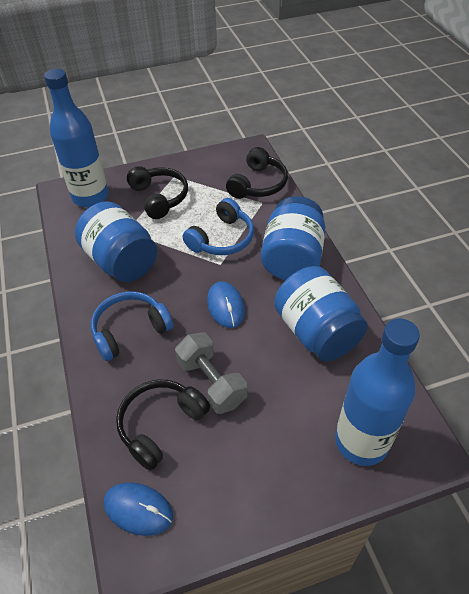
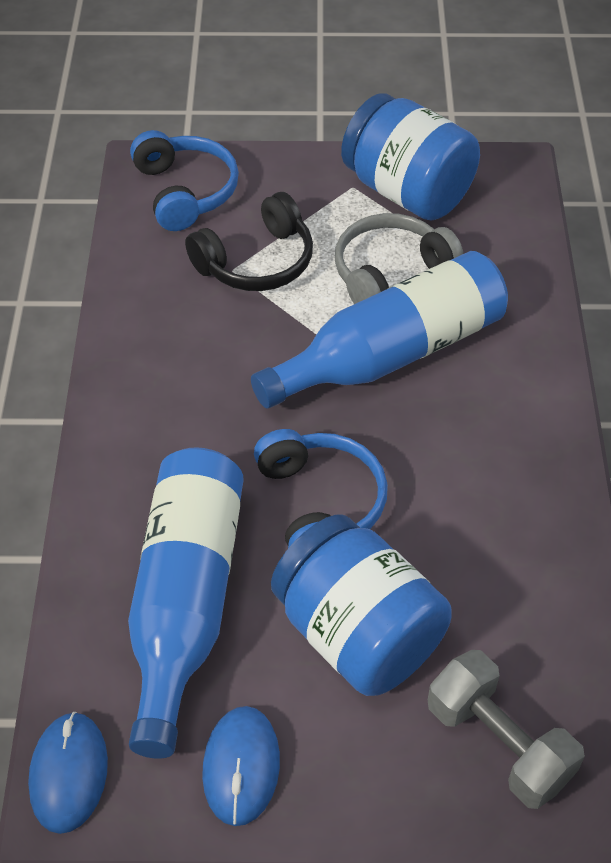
black headphones: 3 -> 1
blue jar: 3 -> 2
grey headphones: 0 -> 1

